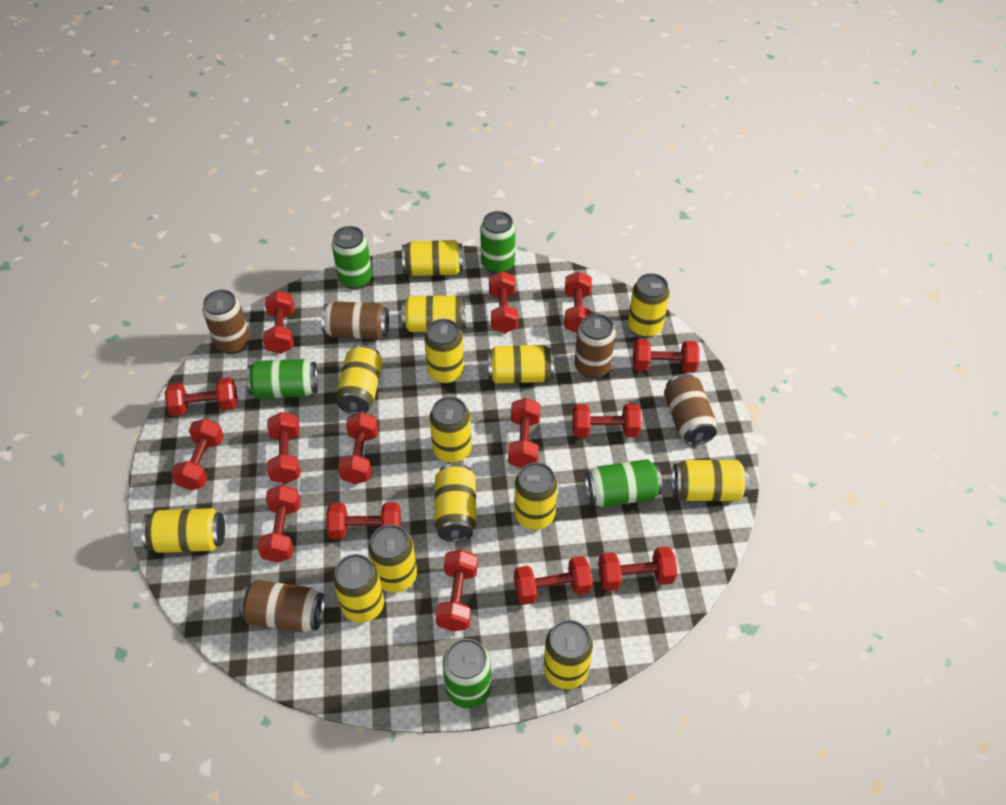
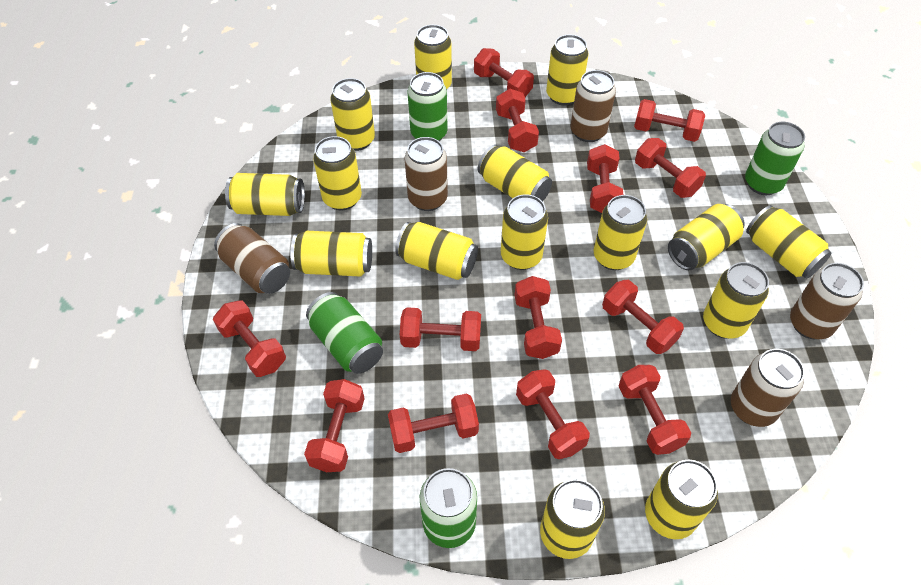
green can: 5 -> 4
red dumbbell: 15 -> 13
yellow can: 14 -> 15

